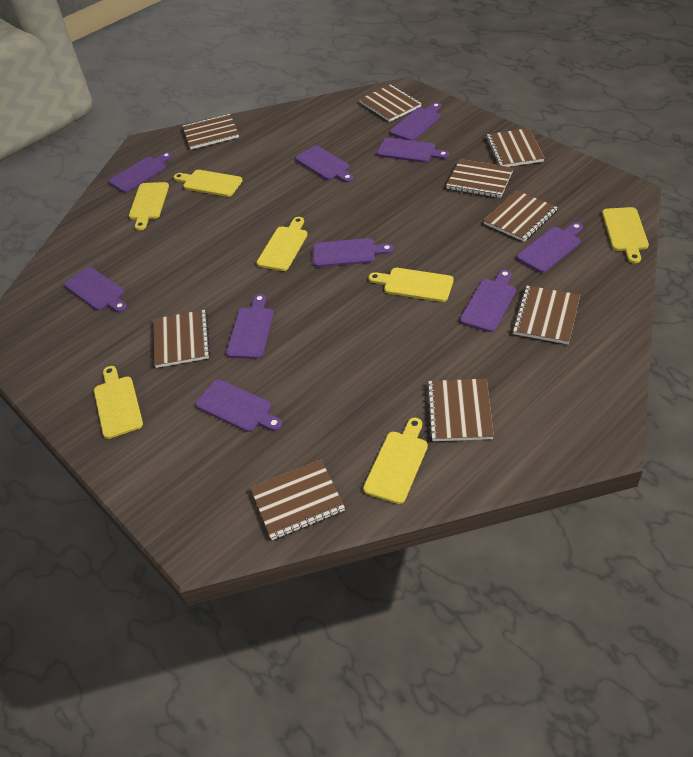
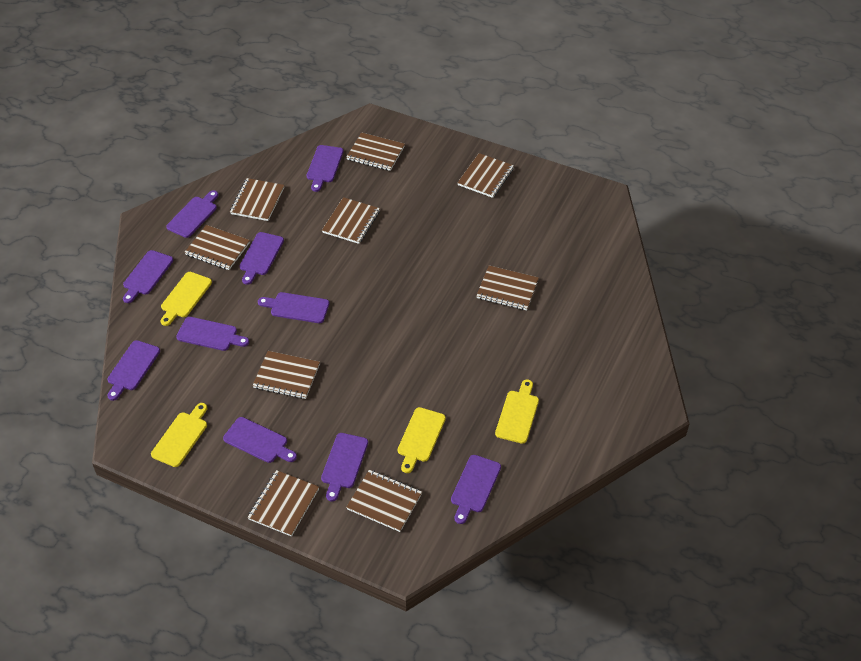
yellow cutting board: 7 -> 4

